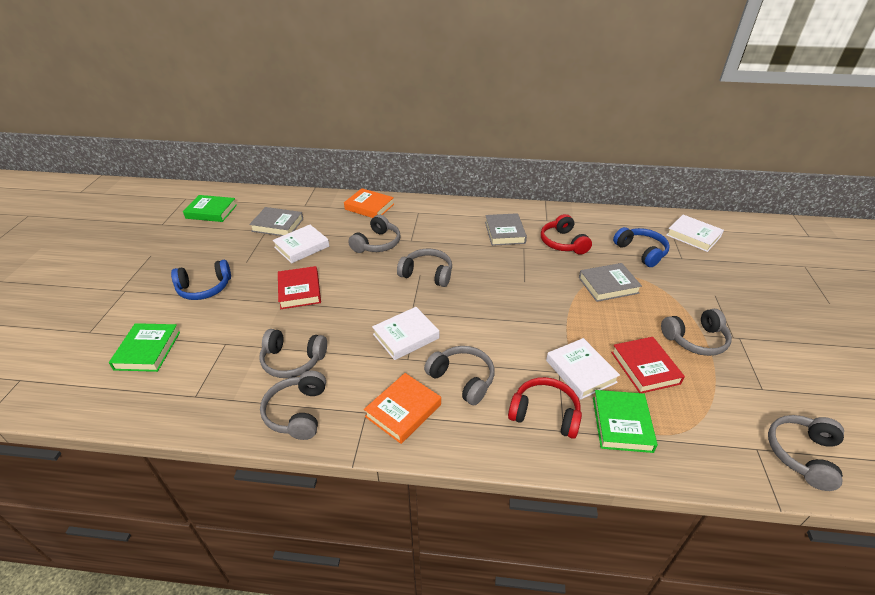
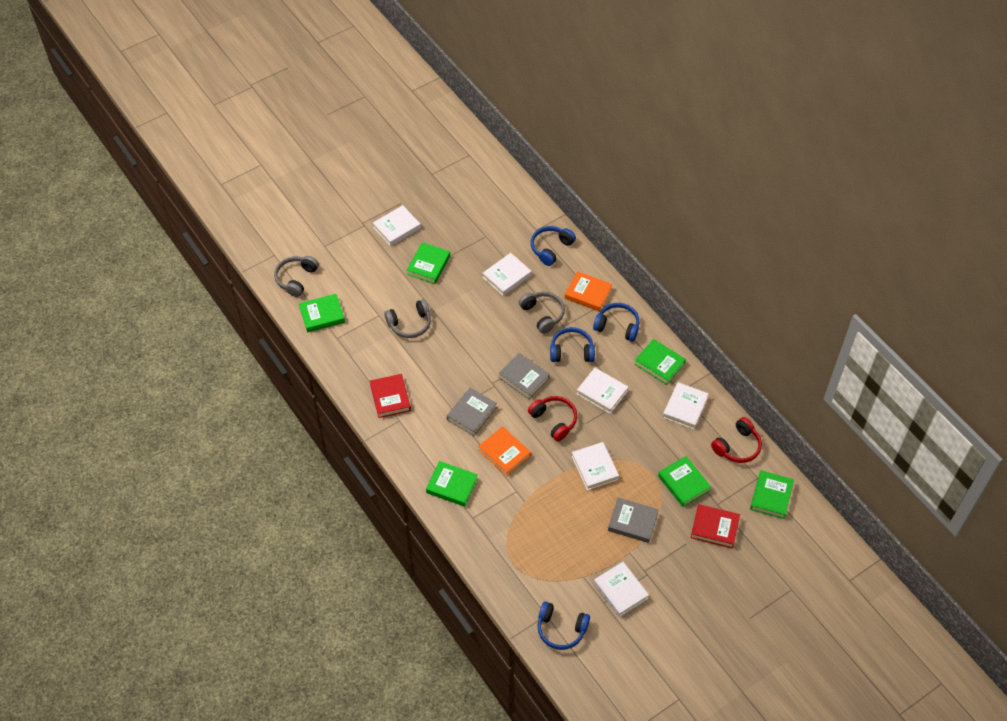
blue headphones: 2 -> 4
green book: 3 -> 6
grey headphones: 7 -> 3
white book: 4 -> 6

